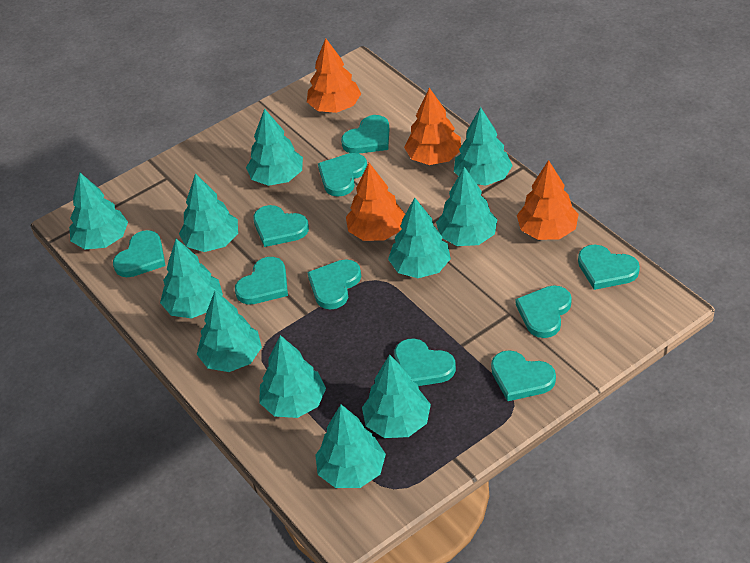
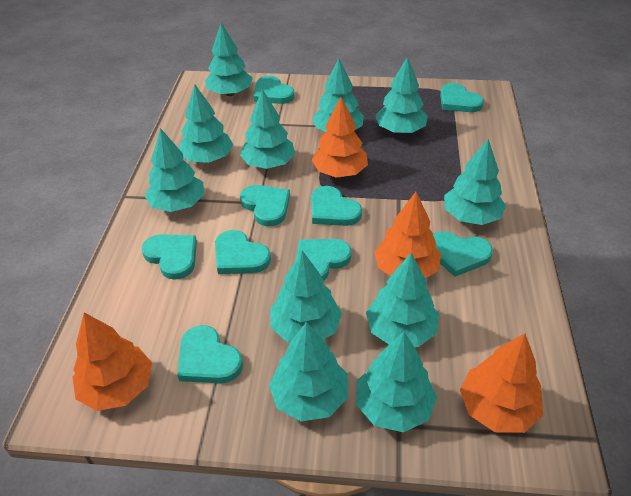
turquoise heart: 10 -> 9

